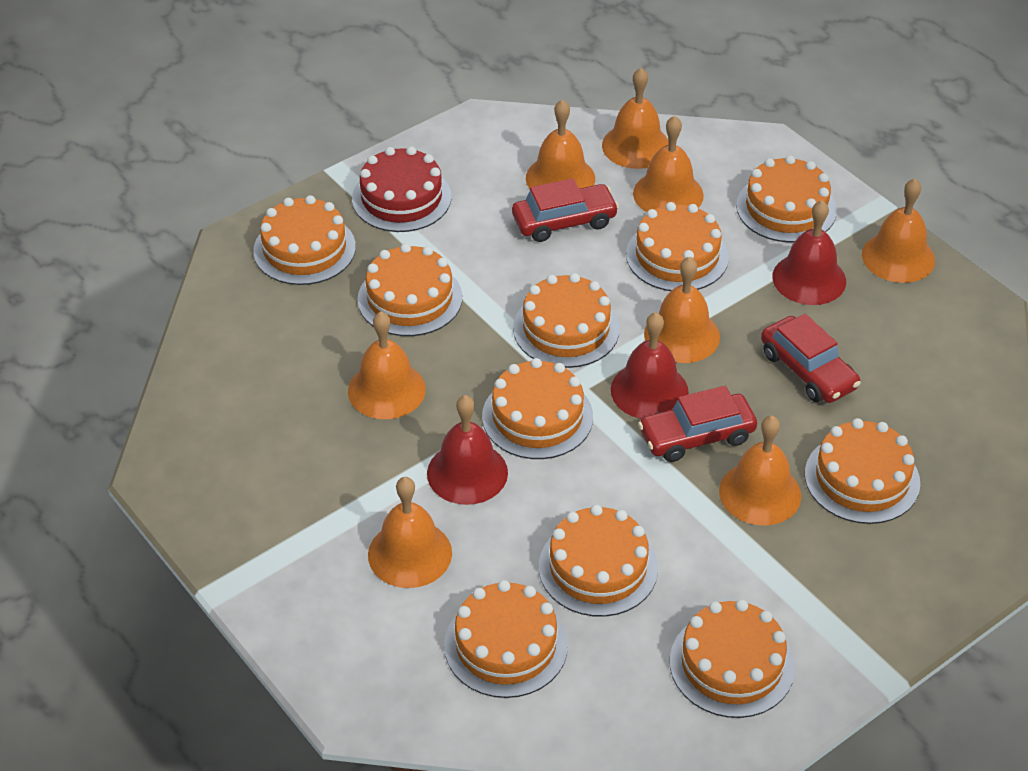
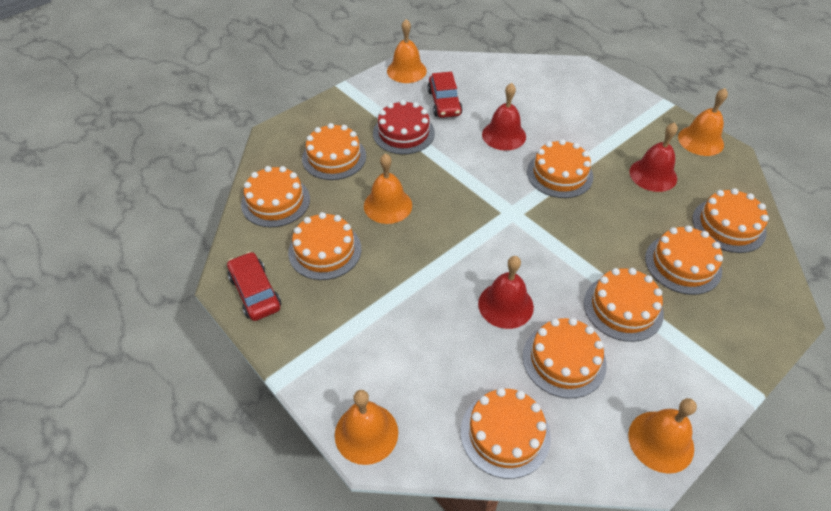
orange bell: 8 -> 5
orange cake: 10 -> 9
red car: 3 -> 2

